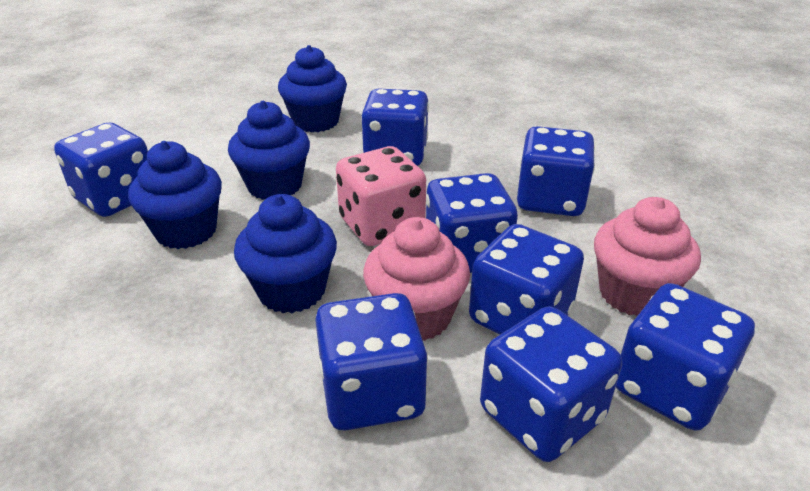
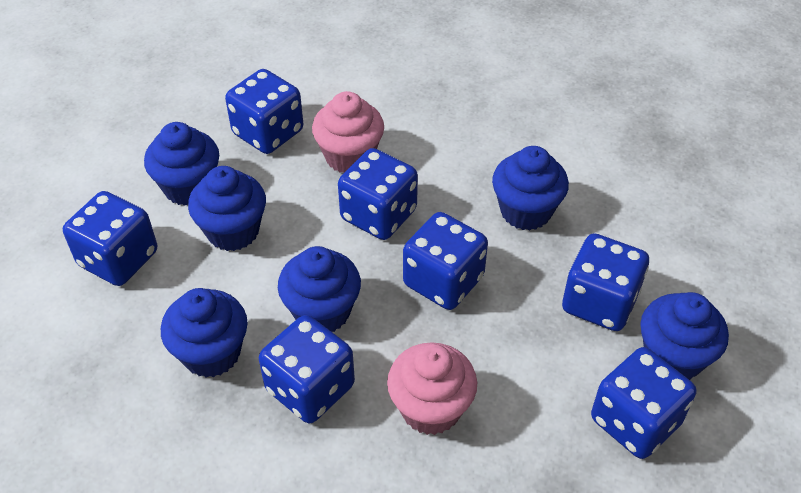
blue cupcake: 4 -> 6
blue dice: 8 -> 7
pink dice: 1 -> 0

